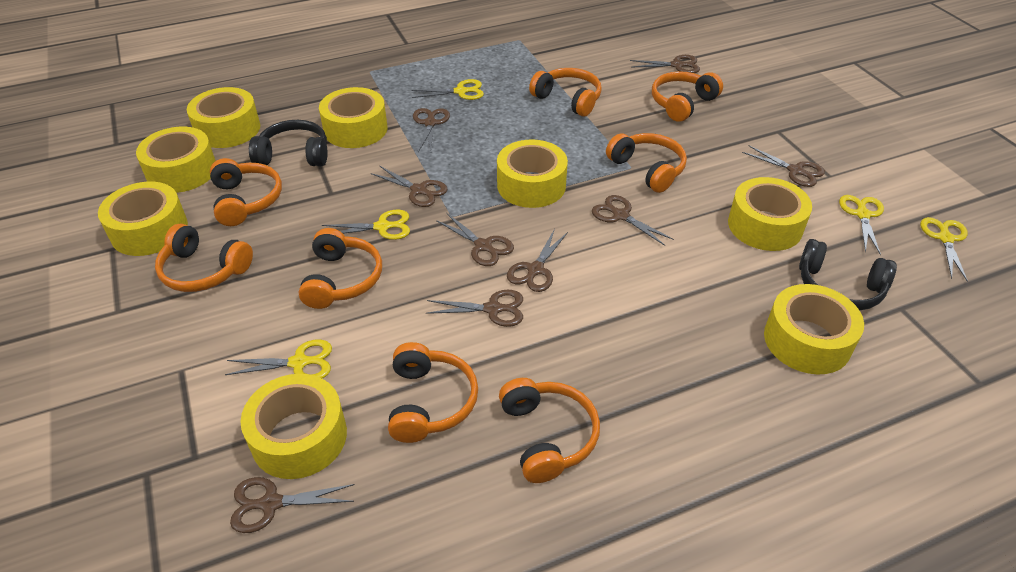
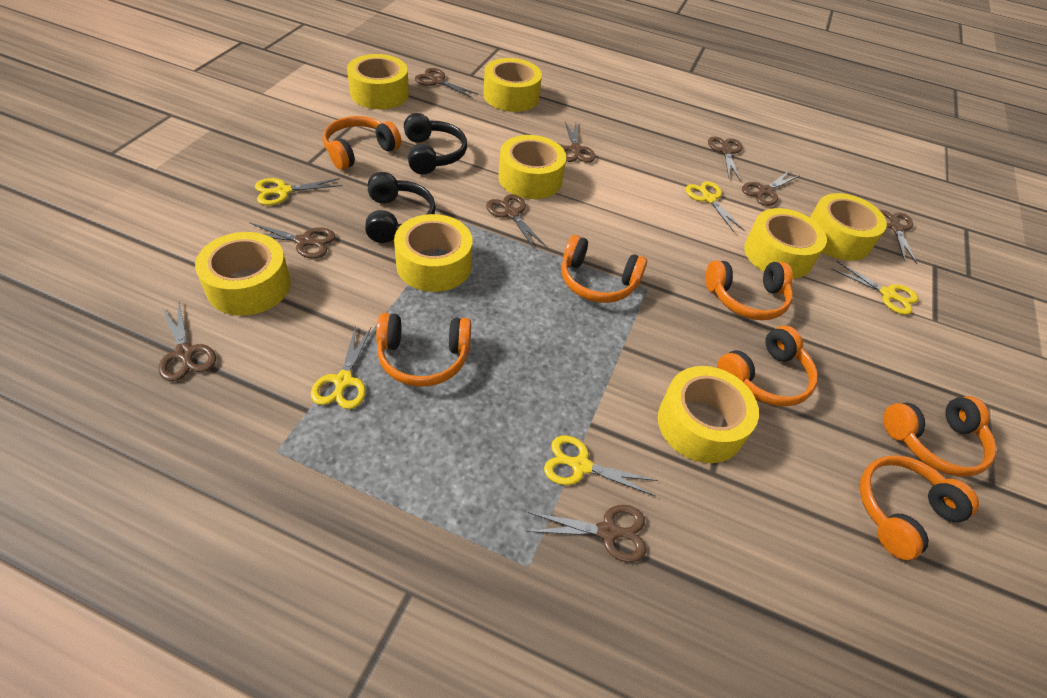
orange headphones: 8 -> 7

